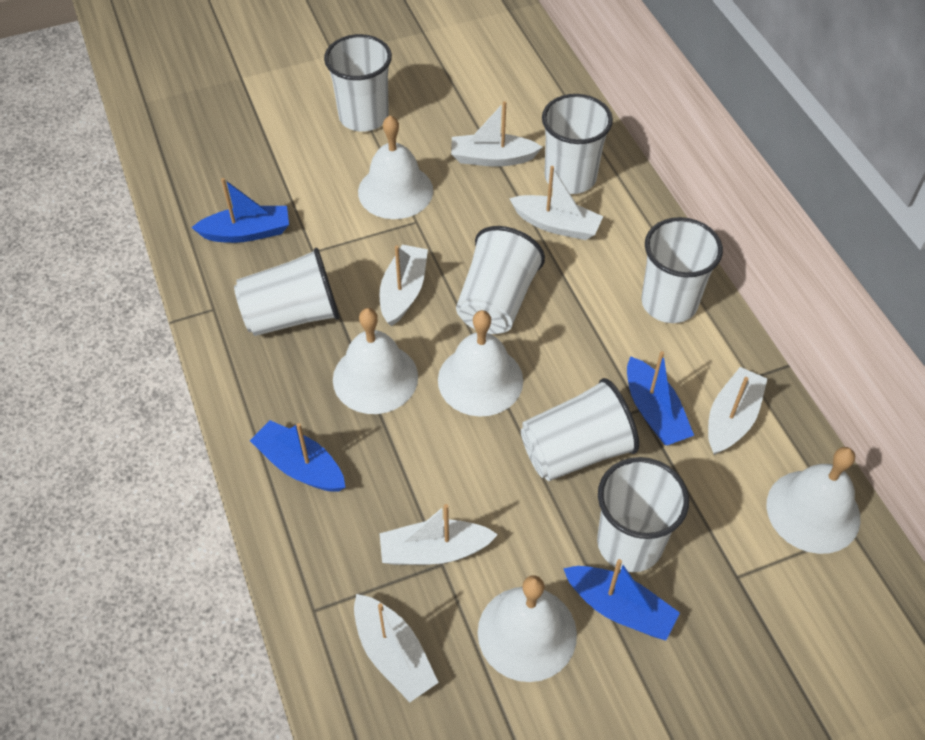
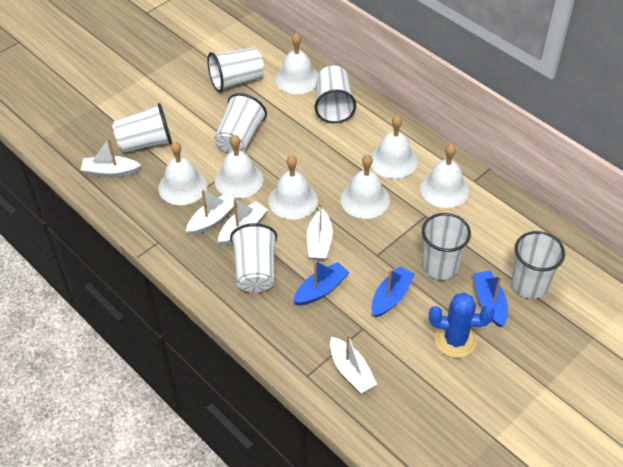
blue boat: 4 -> 3
blue cactus: 0 -> 1
white bell: 5 -> 7
white boat: 6 -> 5

